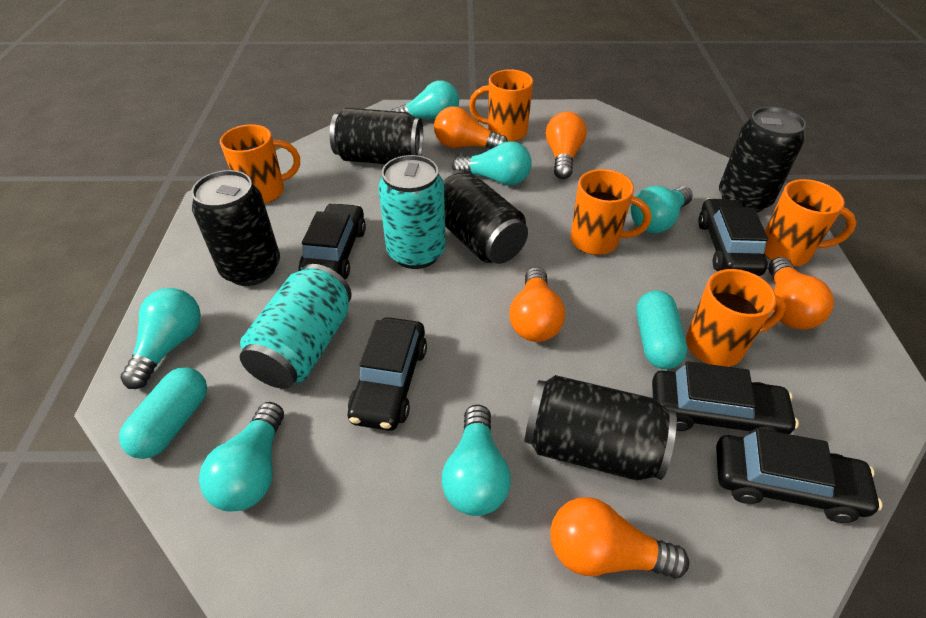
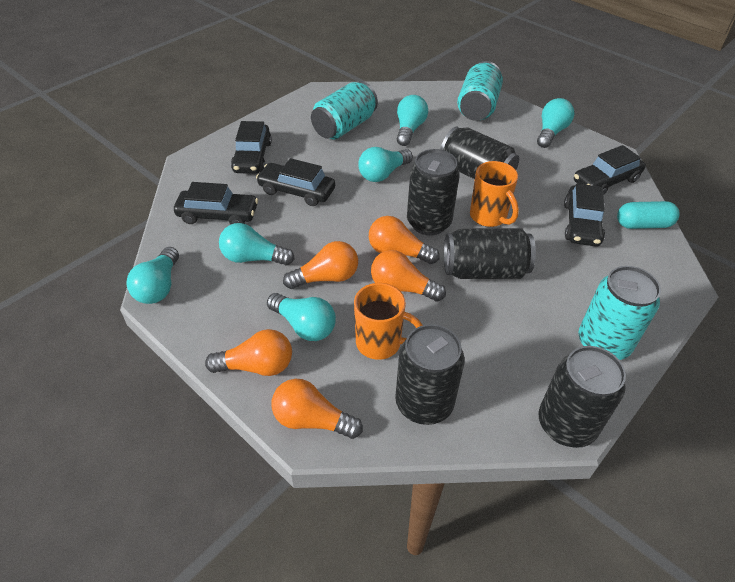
orange mug: 5 -> 2
turquoise can: 2 -> 3
turquoise capsule: 2 -> 1

